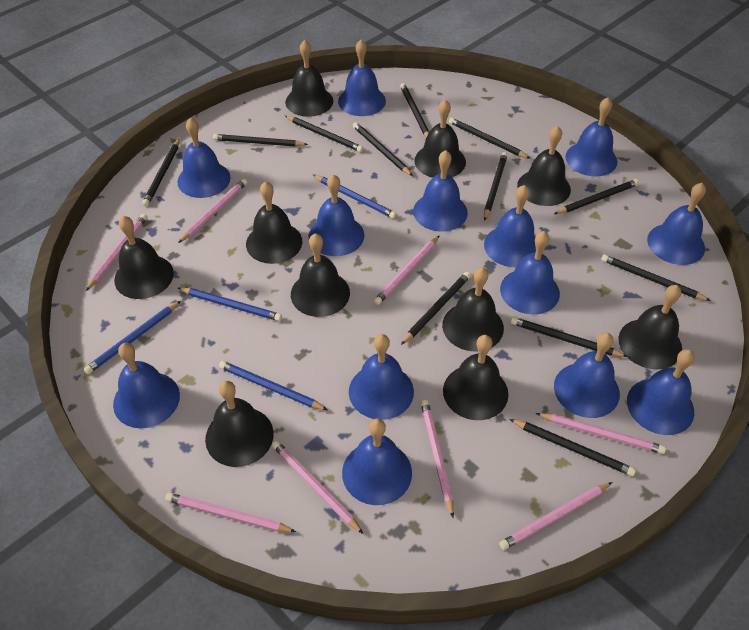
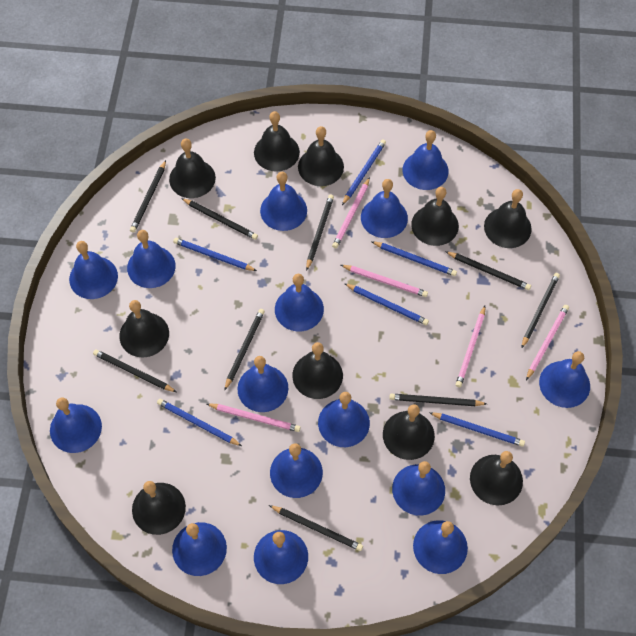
black pencil: 12 -> 9
blue bell: 13 -> 15
blue pencil: 4 -> 6
pink pencil: 8 -> 5

